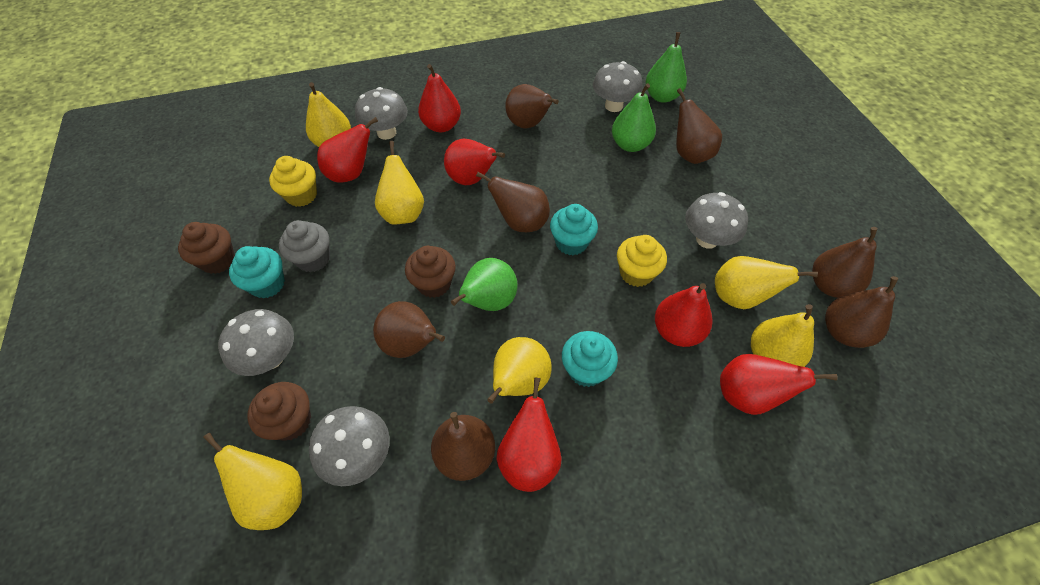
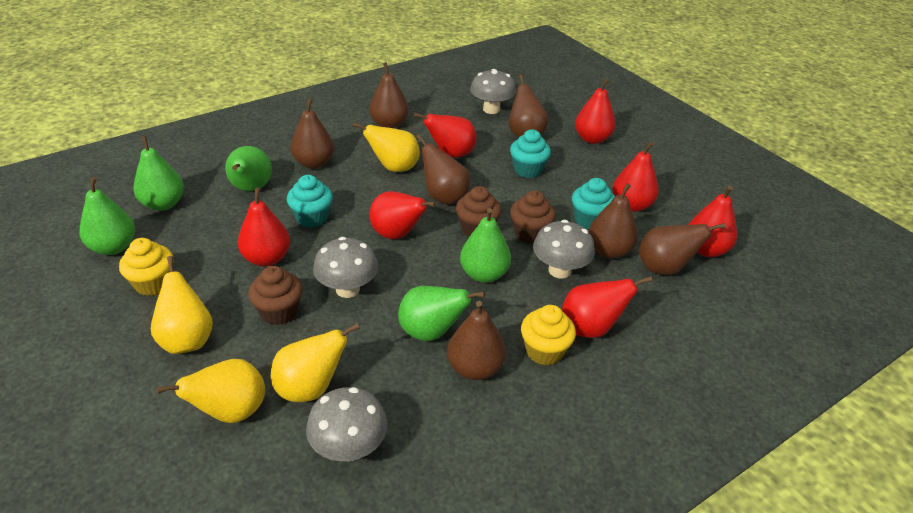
green pear: 3 -> 5
grey cupcake: 1 -> 0
grey mushroom: 5 -> 4
red pear: 6 -> 7
yellow pear: 6 -> 4

